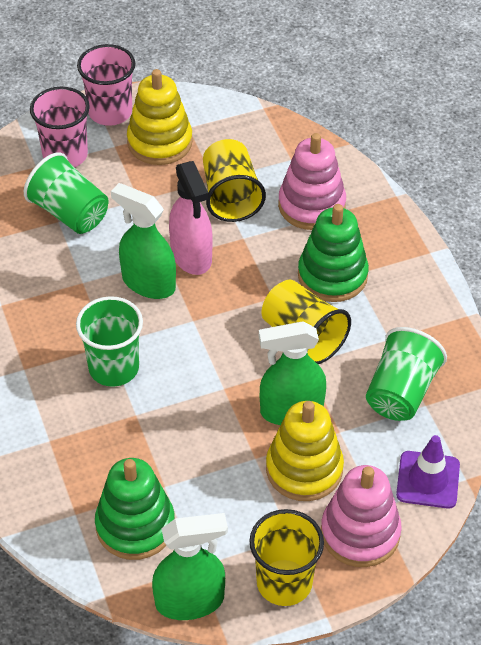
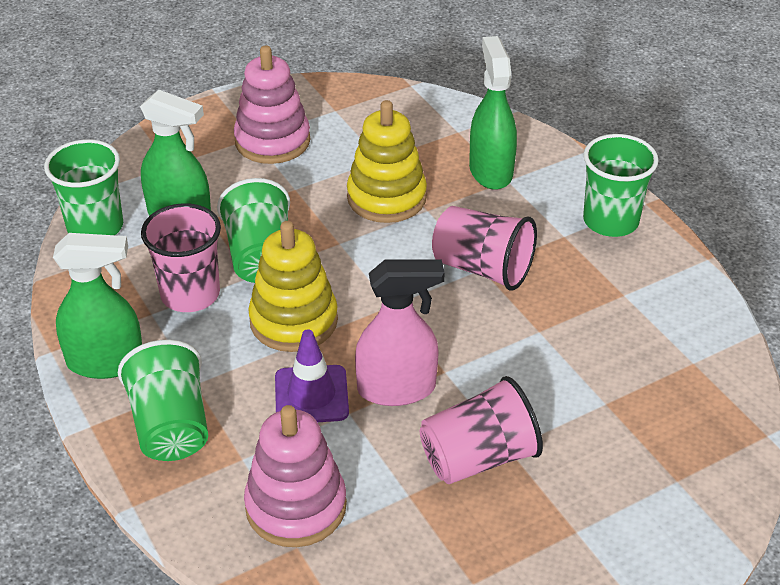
green cup: 3 -> 4
green stacking toy: 2 -> 0
pink cup: 2 -> 3
yellow cup: 3 -> 0

